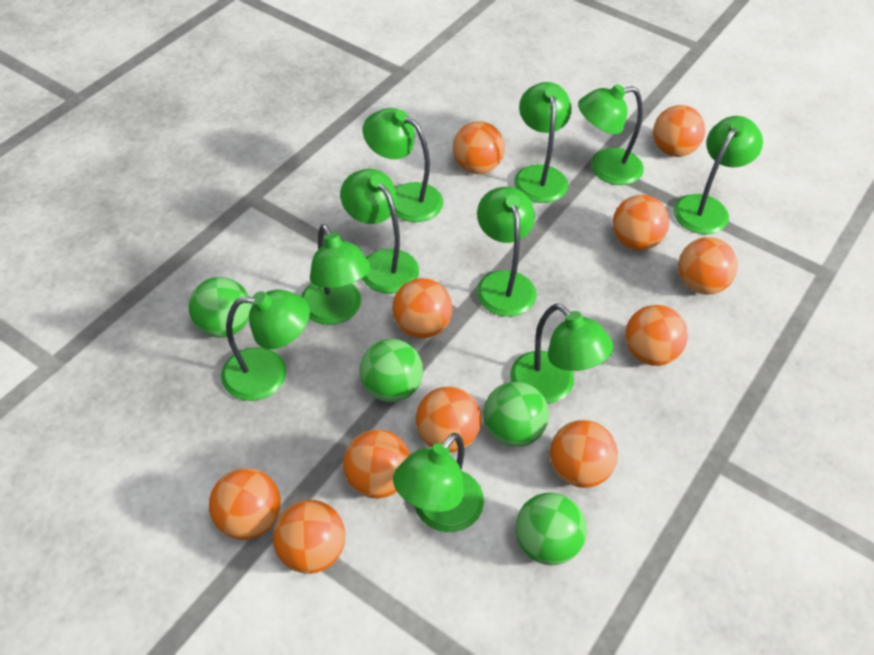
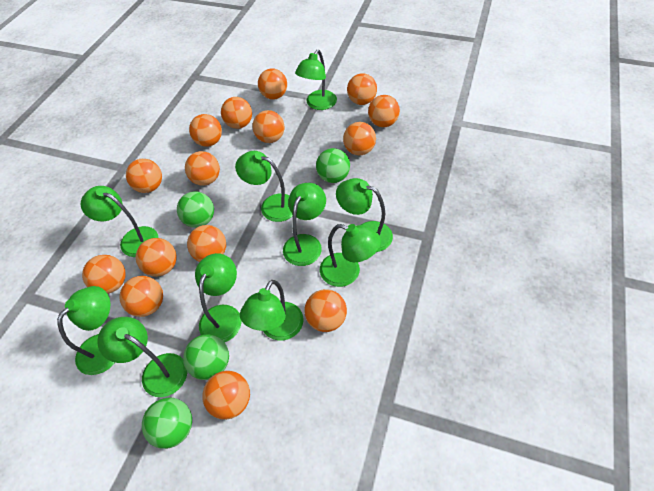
orange ball: 11 -> 15

